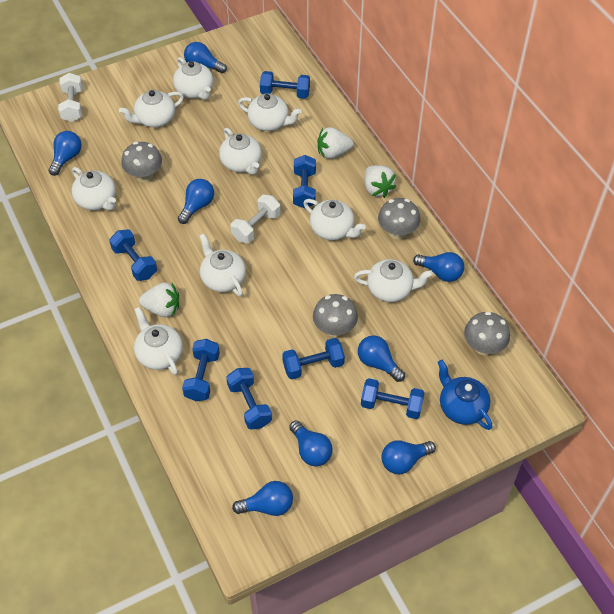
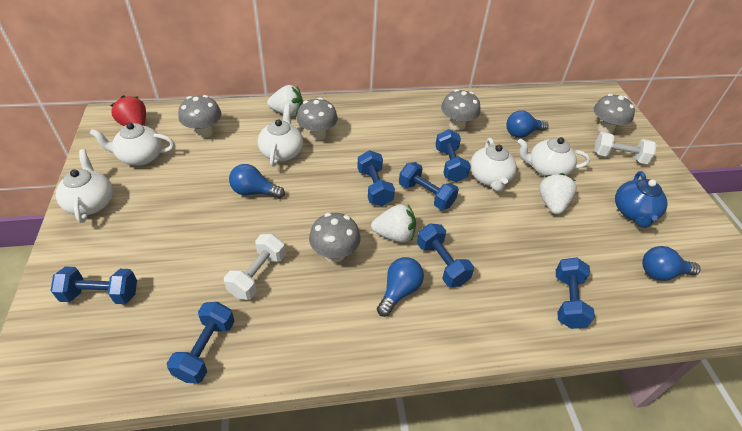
blue light bulb: 8 -> 4
grey mushroom: 4 -> 5
red strawberry: 0 -> 1
white teapot: 9 -> 5

